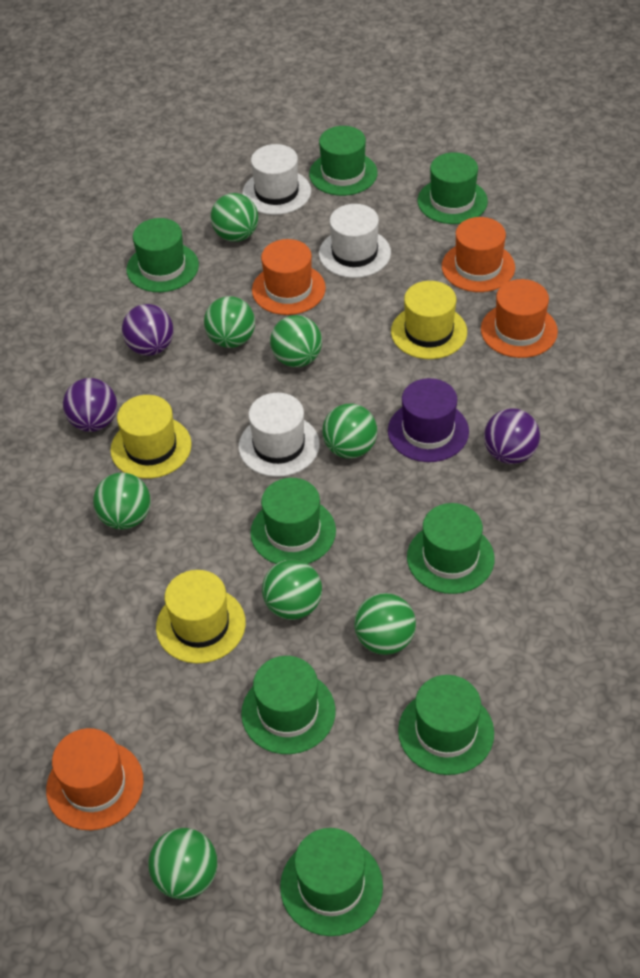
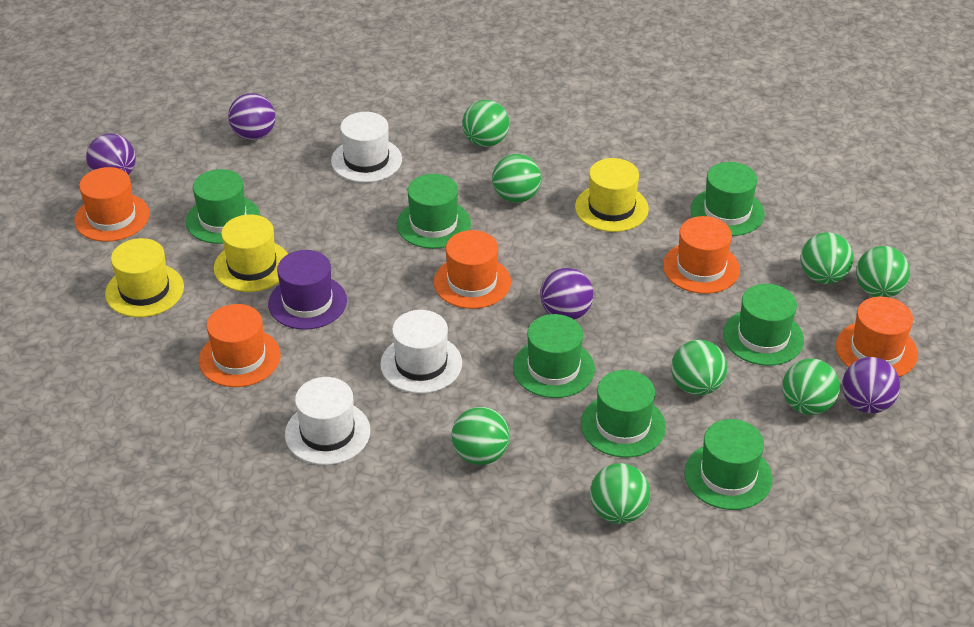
green hat: 8 -> 7
orange hat: 4 -> 5
purple ball: 3 -> 4

